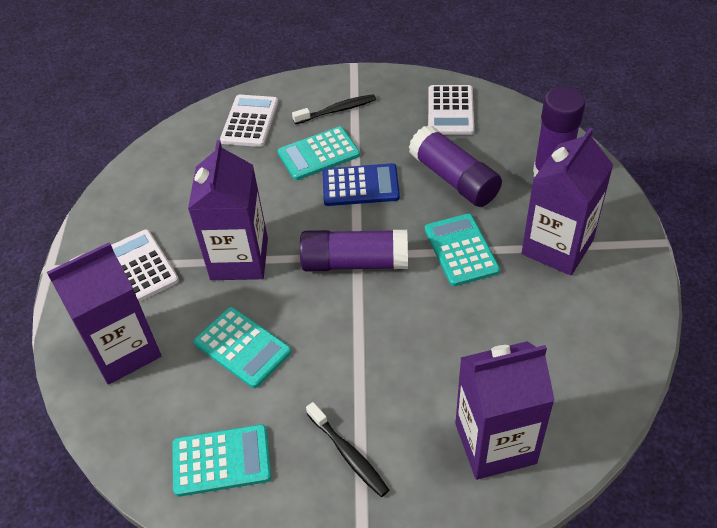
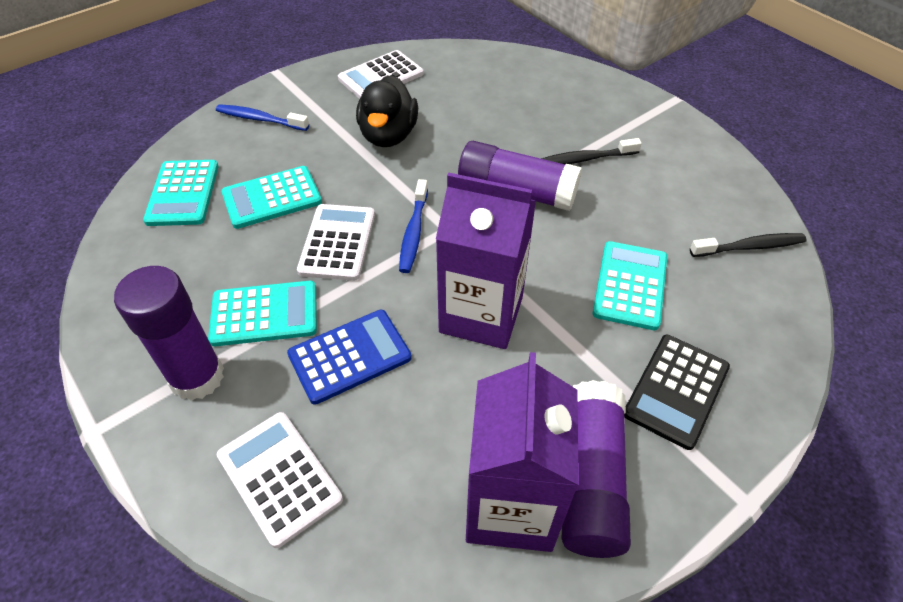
black calculator: 0 -> 1
black duck: 0 -> 1
blue toothbrush: 0 -> 2
purple carton: 4 -> 2

